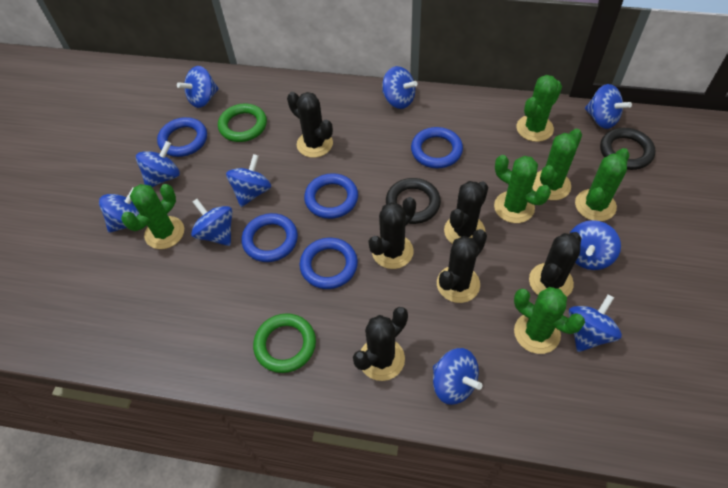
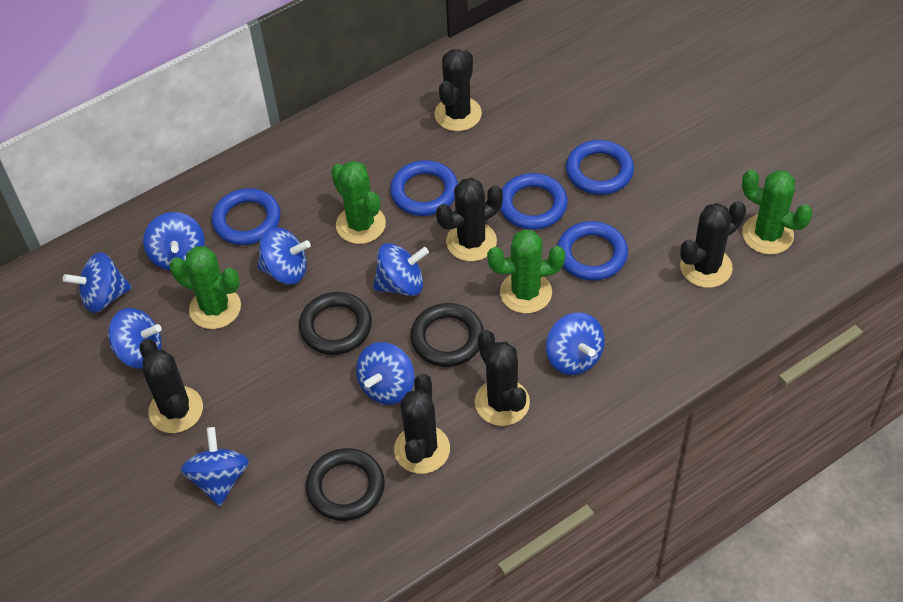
black ring: 2 -> 3
blue spinning top: 10 -> 8
green cactus: 6 -> 4
green ring: 2 -> 0

